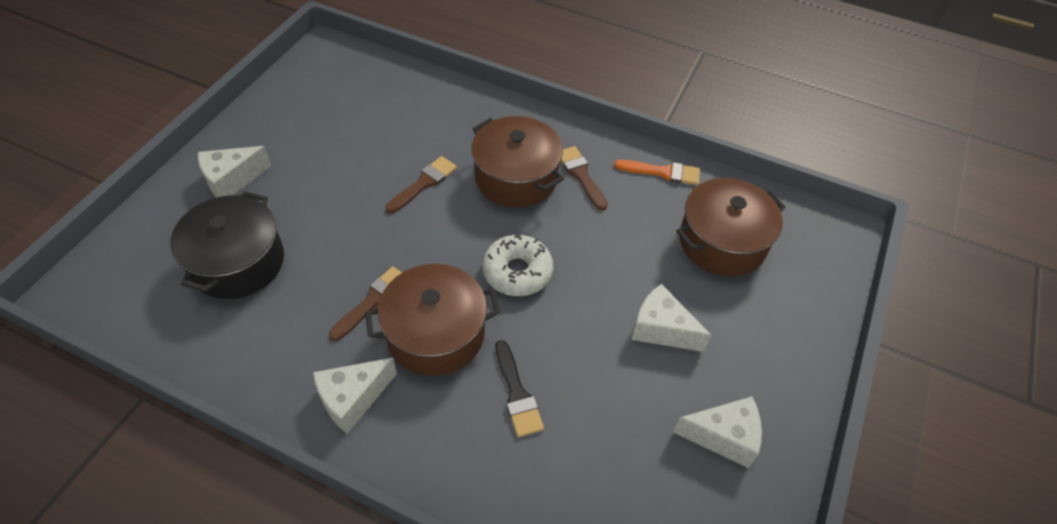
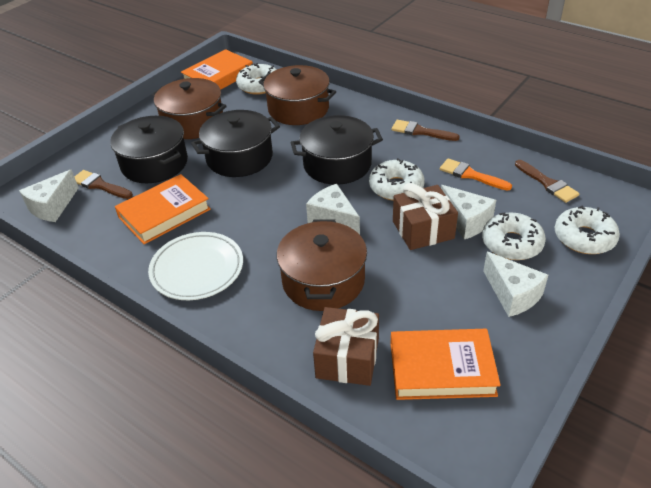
black brush: 1 -> 0
black pot: 1 -> 3
brown gift: 0 -> 2
orange book: 0 -> 3
white donut: 1 -> 4
white plate: 0 -> 1

